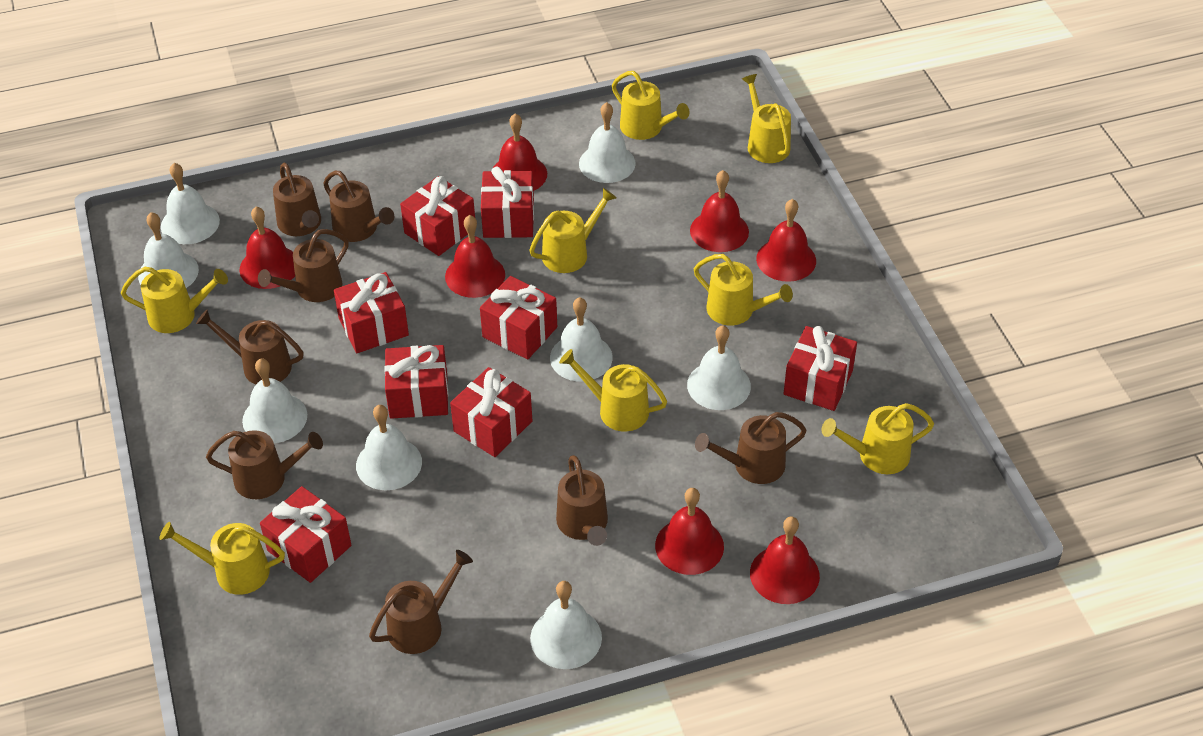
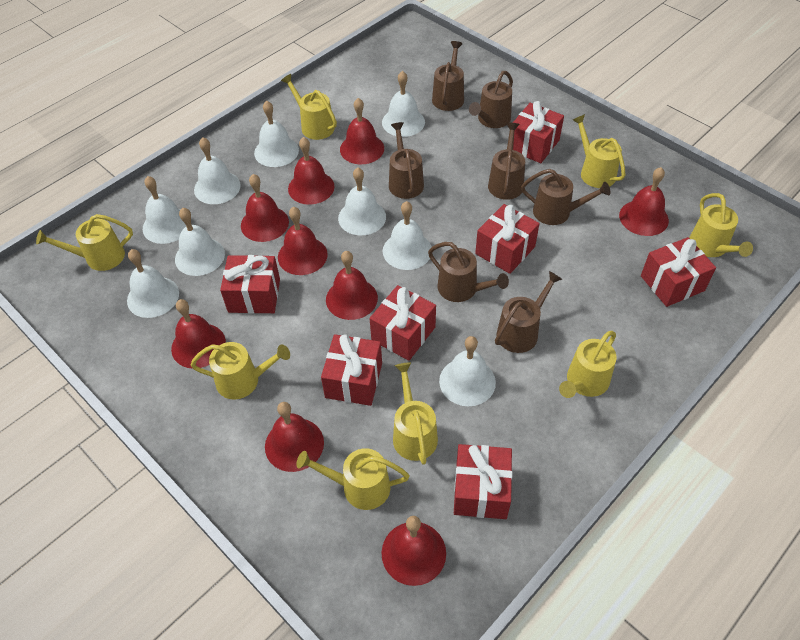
brown watering can: 8 -> 7
red bell: 7 -> 9
red gift: 8 -> 7
white bell: 8 -> 9

